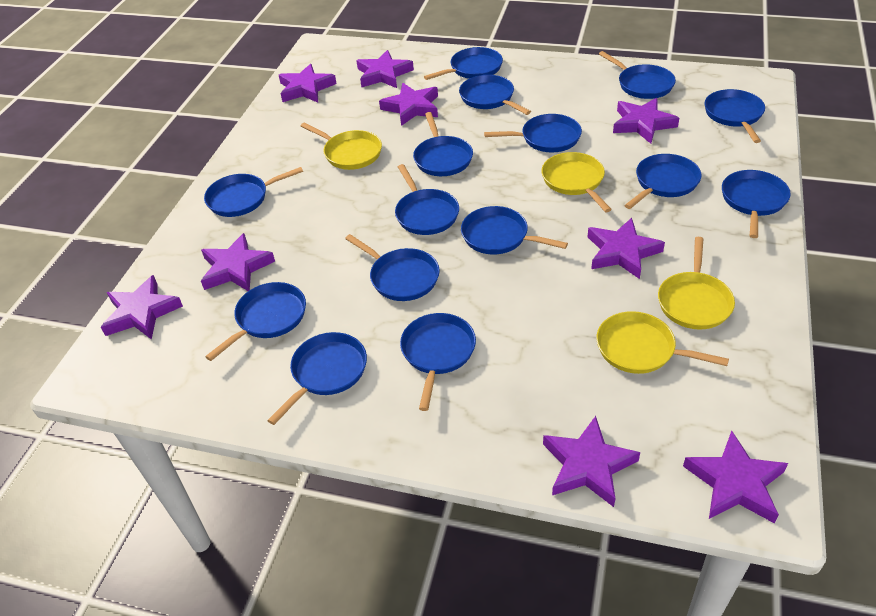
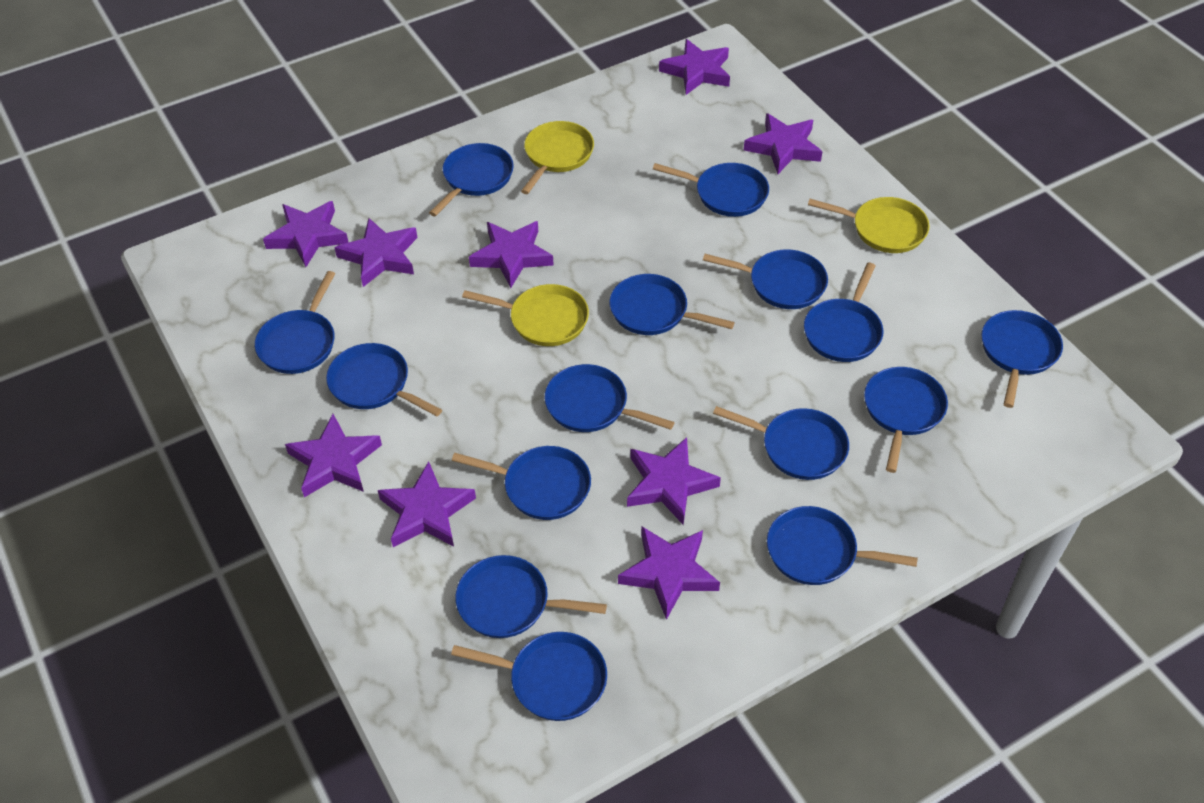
yellow pan: 4 -> 3

